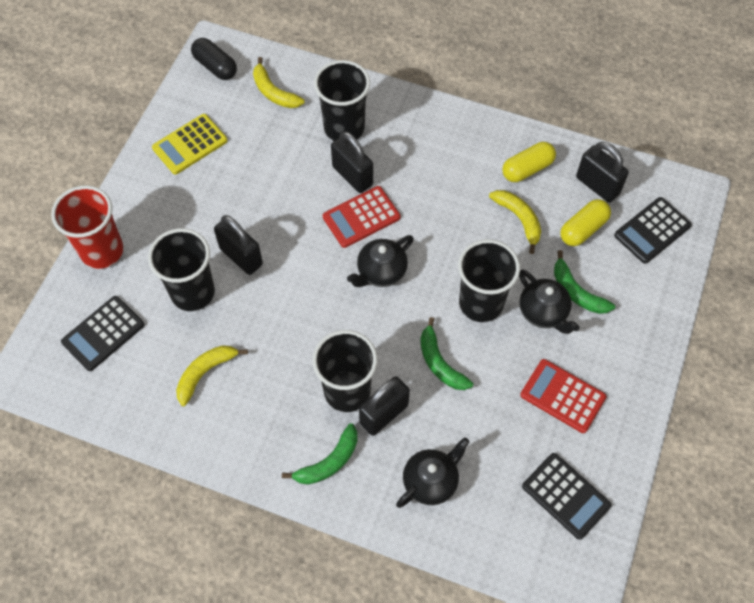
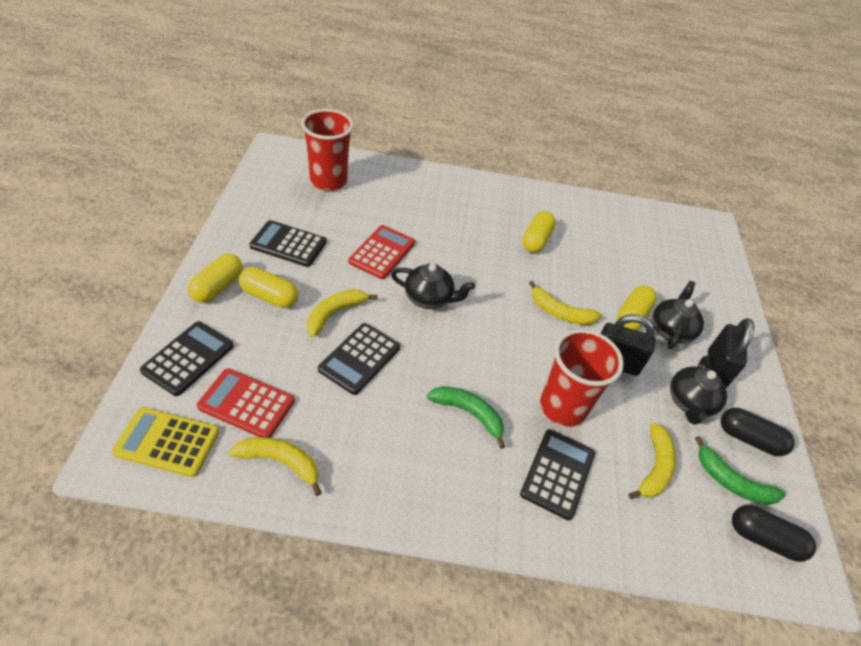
black calculator: 3 -> 4
black capsule: 1 -> 2
black cup: 4 -> 0
black padlock: 4 -> 2
green banana: 3 -> 2
red cup: 1 -> 2
yellow banana: 3 -> 4
yellow capsule: 2 -> 4

